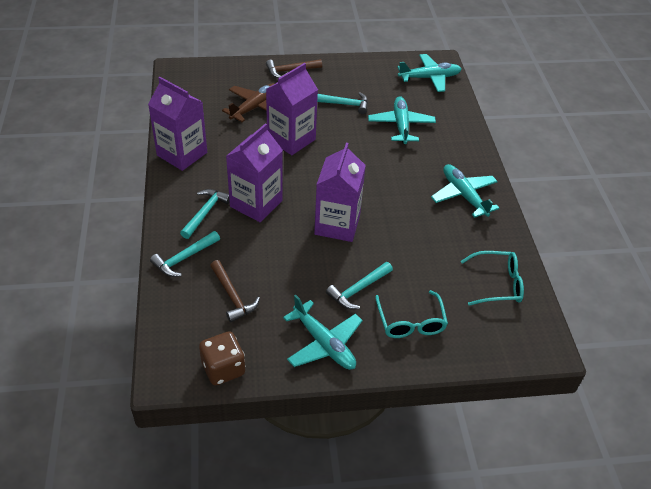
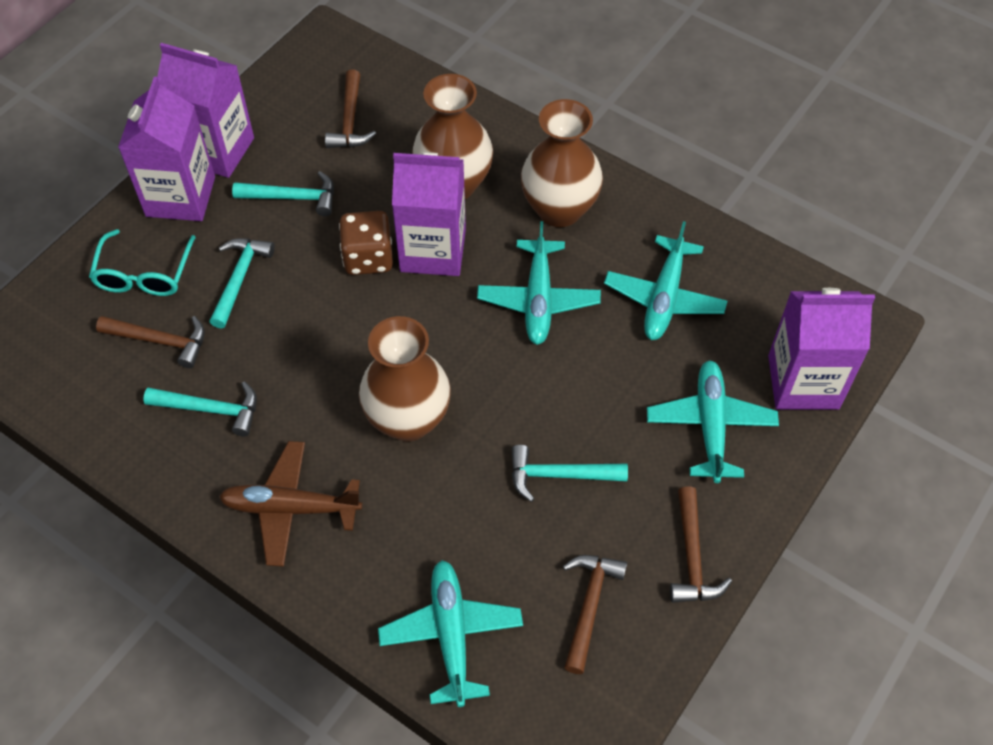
brown hammer: 2 -> 4
brown vase: 0 -> 3
turquoise glasses: 2 -> 1

